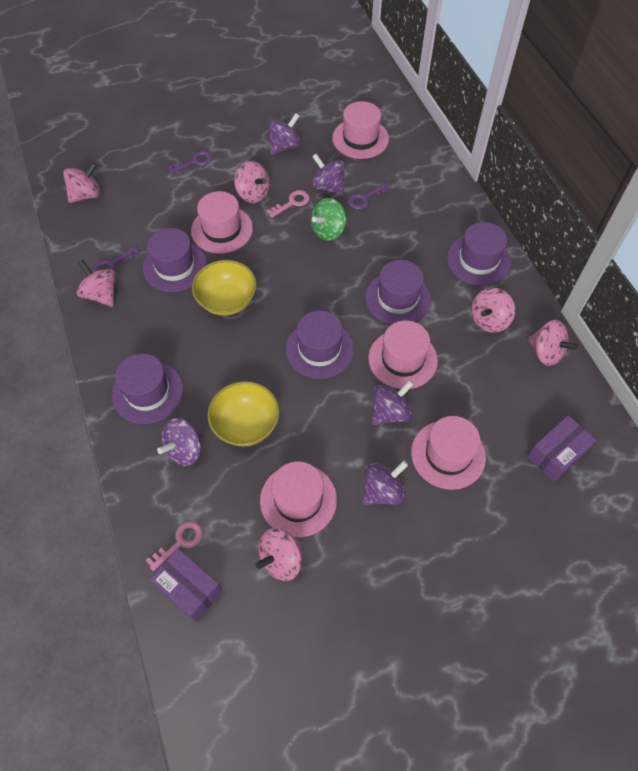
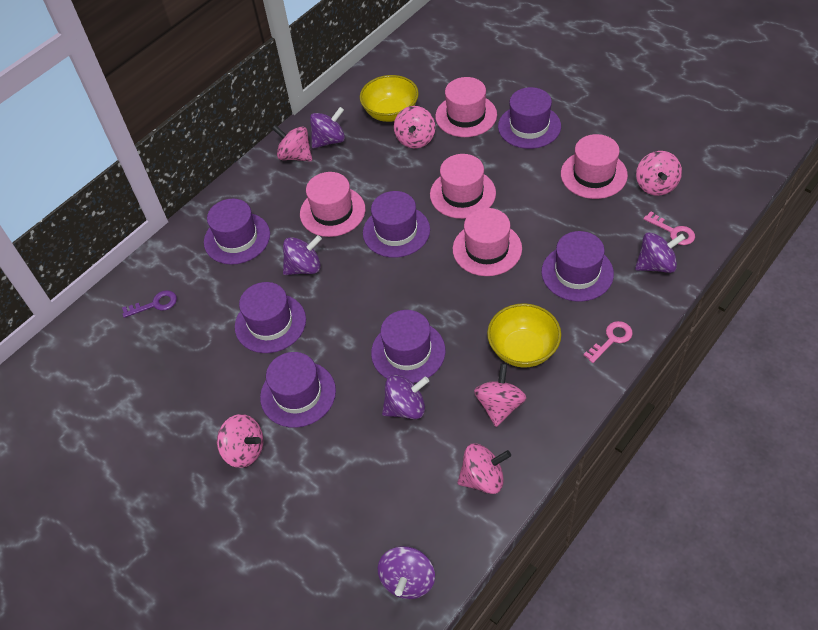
green spinning top: 1 -> 0
purple box: 2 -> 0
purple hat: 5 -> 7
purple key: 3 -> 1

